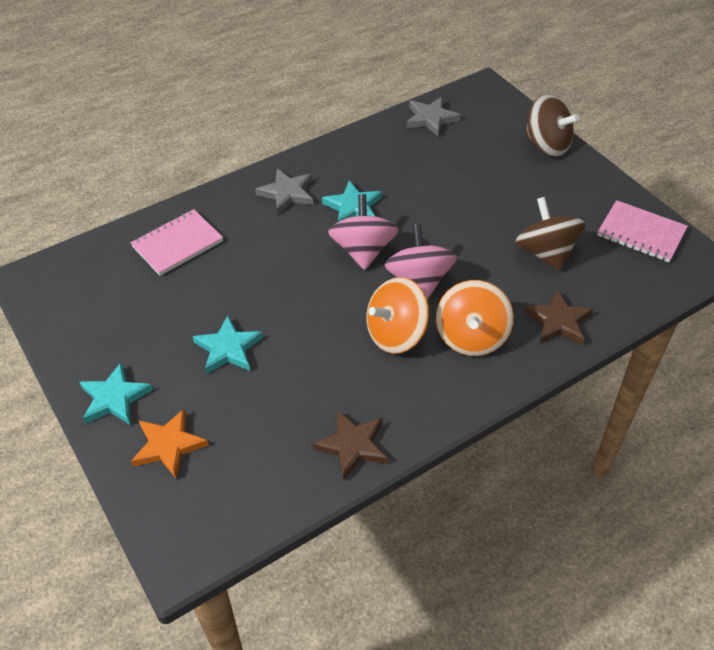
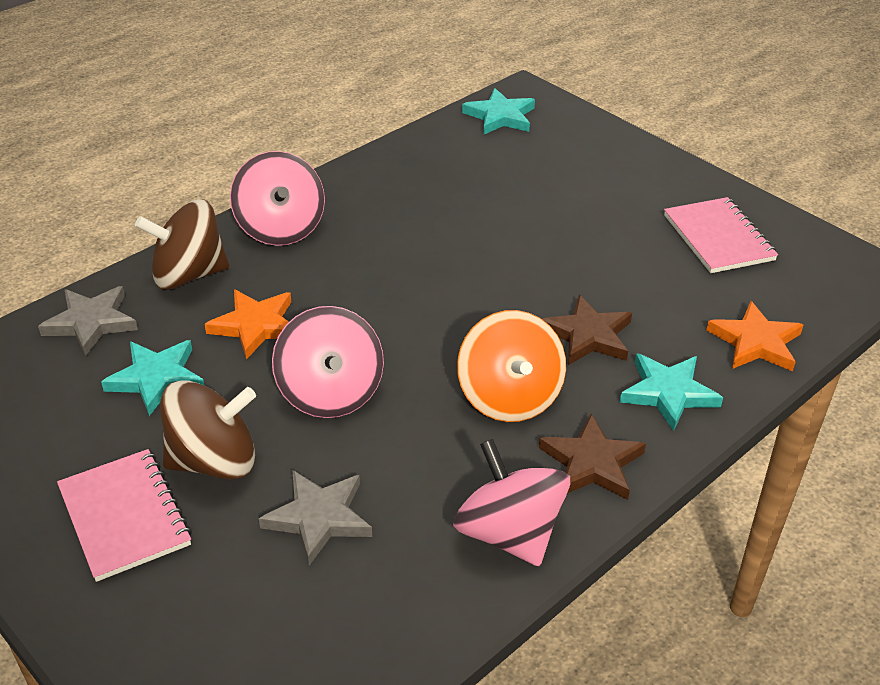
orange spinning top: 2 -> 1
orange star: 1 -> 2
pink spinning top: 2 -> 3

